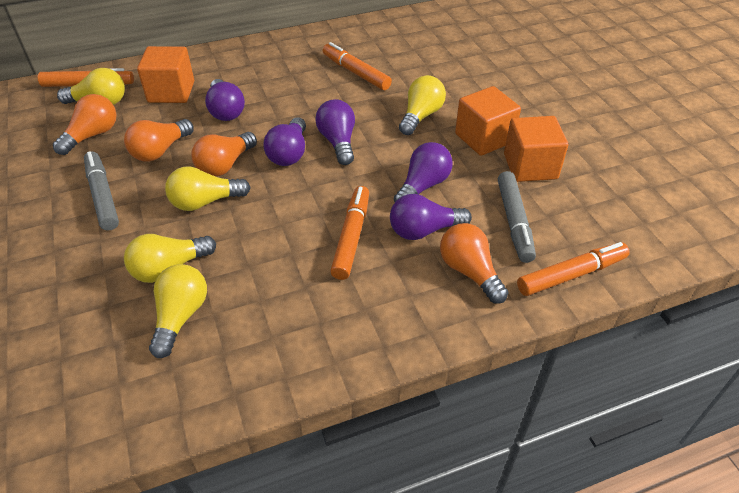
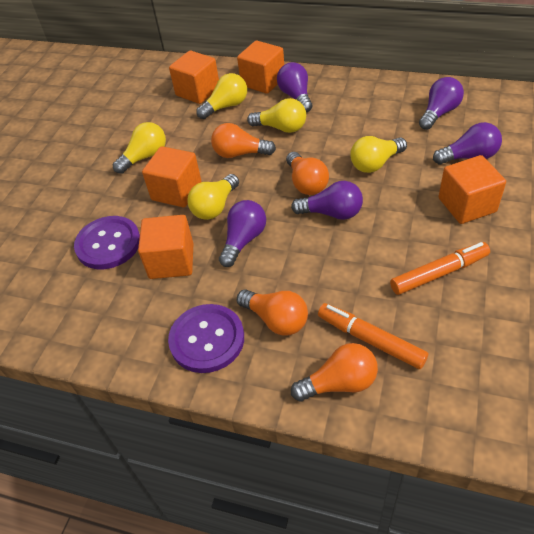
grey marker: 2 -> 0
orange cube: 3 -> 5
orange marker: 4 -> 2
purple button: 0 -> 2

